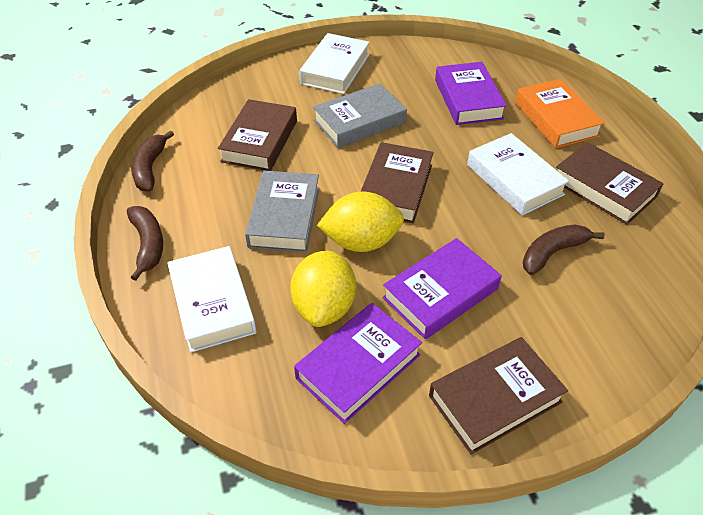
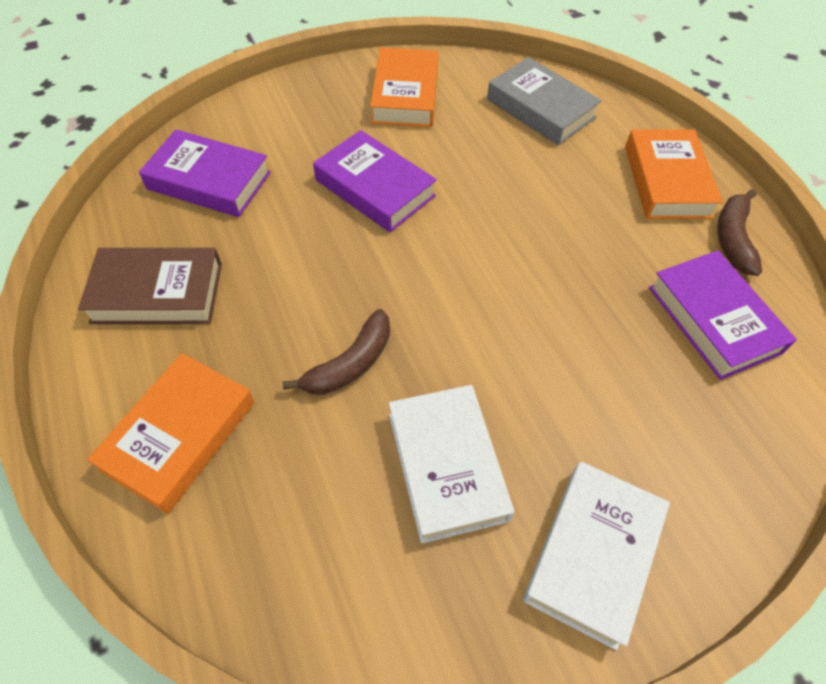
brown banana: 3 -> 2
brown book: 4 -> 1
grey book: 2 -> 1
orange book: 1 -> 3
white book: 3 -> 2
yellow lemon: 2 -> 0

